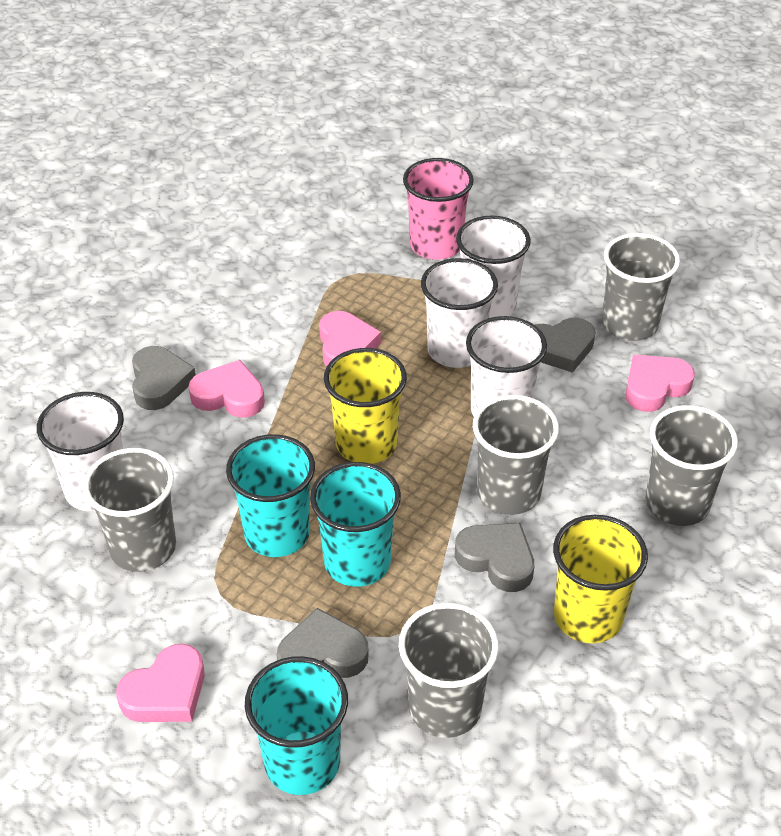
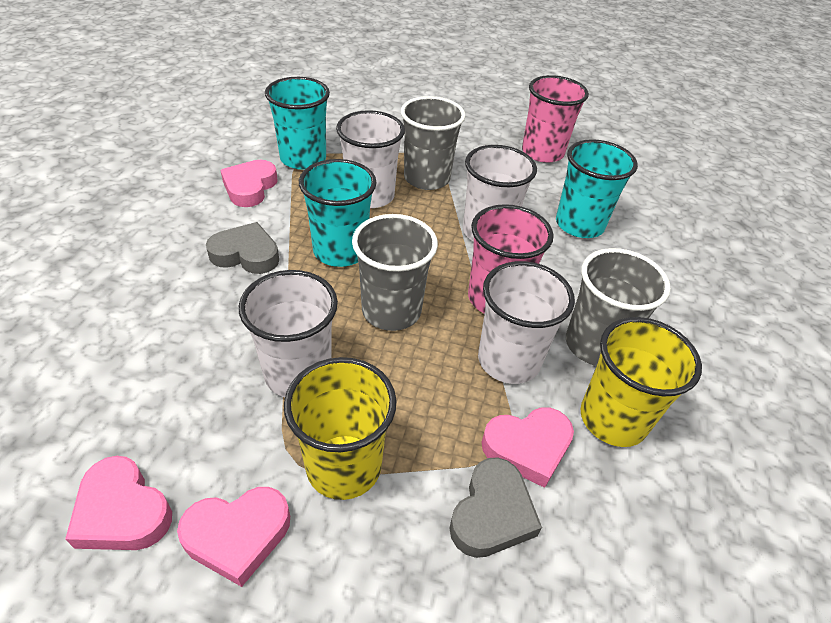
grey cup: 5 -> 3
grey heart: 4 -> 2
pink cup: 1 -> 2

